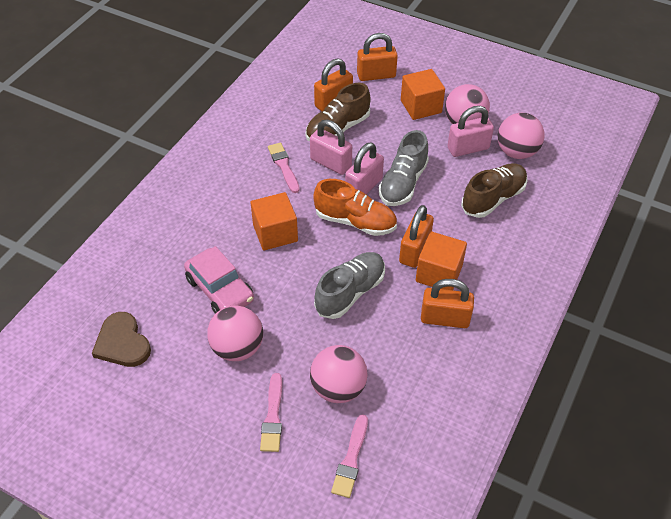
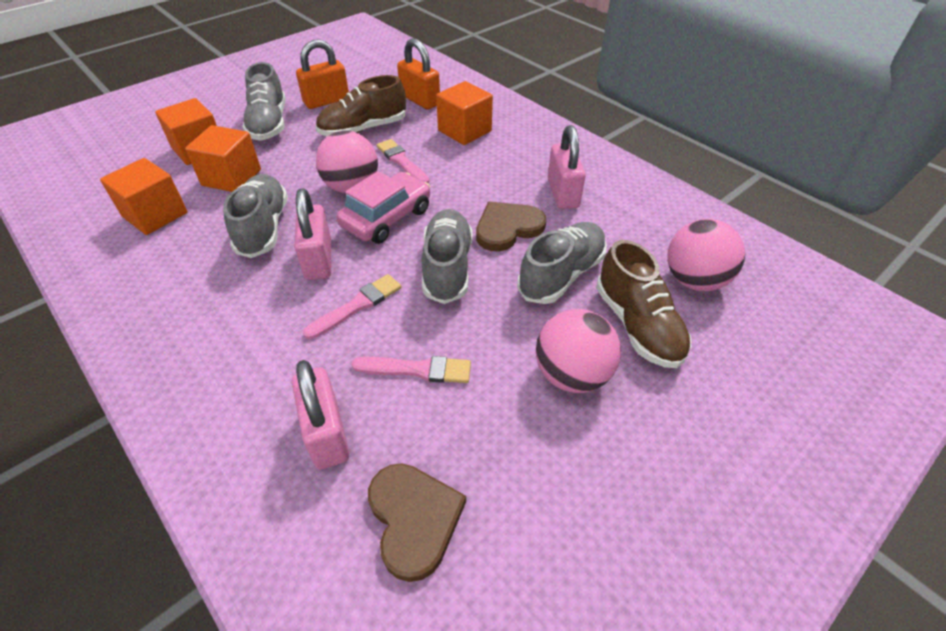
brown heart: 1 -> 2
grey shoe: 2 -> 4
orange cube: 3 -> 4
orange padlock: 4 -> 2
orange shoe: 1 -> 0
pink ball: 4 -> 3

